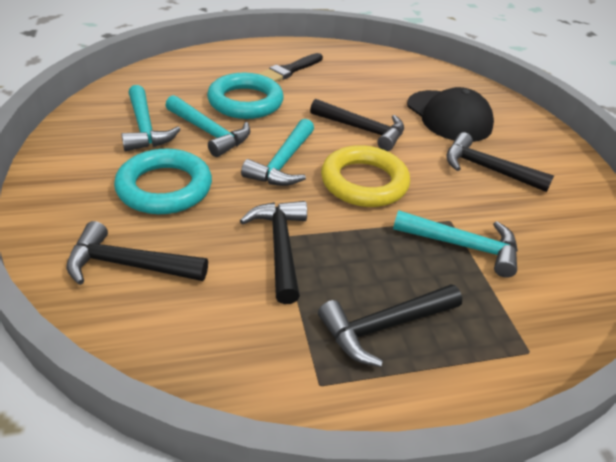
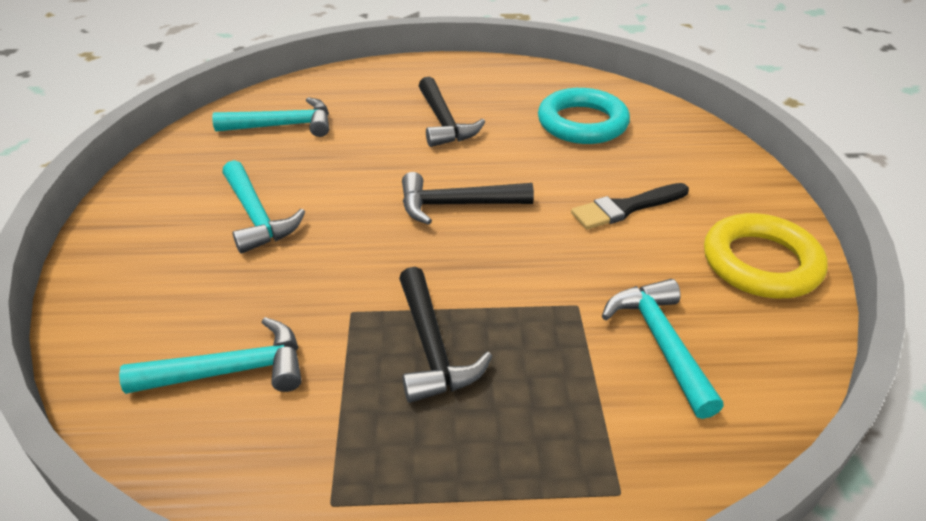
black cap: 1 -> 0
black hammer: 5 -> 3
turquoise ring: 2 -> 1

